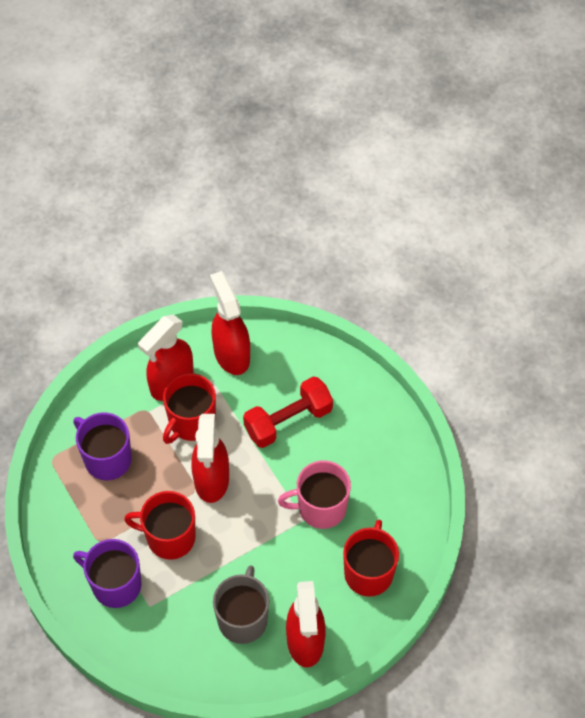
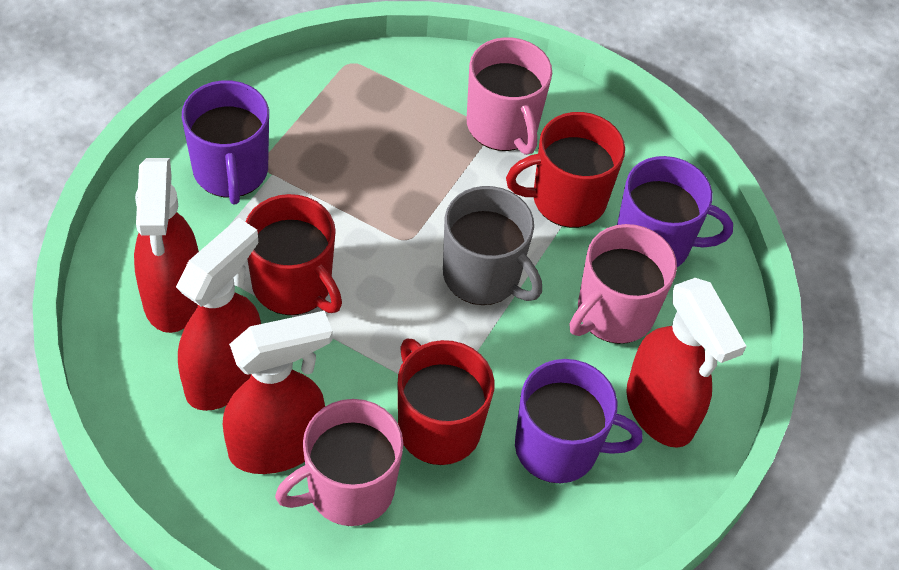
pink mug: 1 -> 3
purple mug: 2 -> 3
red dumbbell: 1 -> 0

